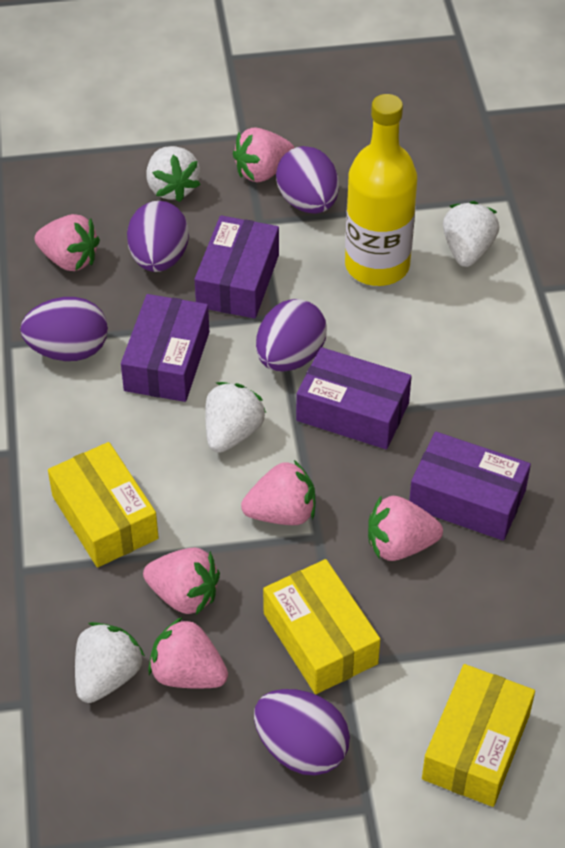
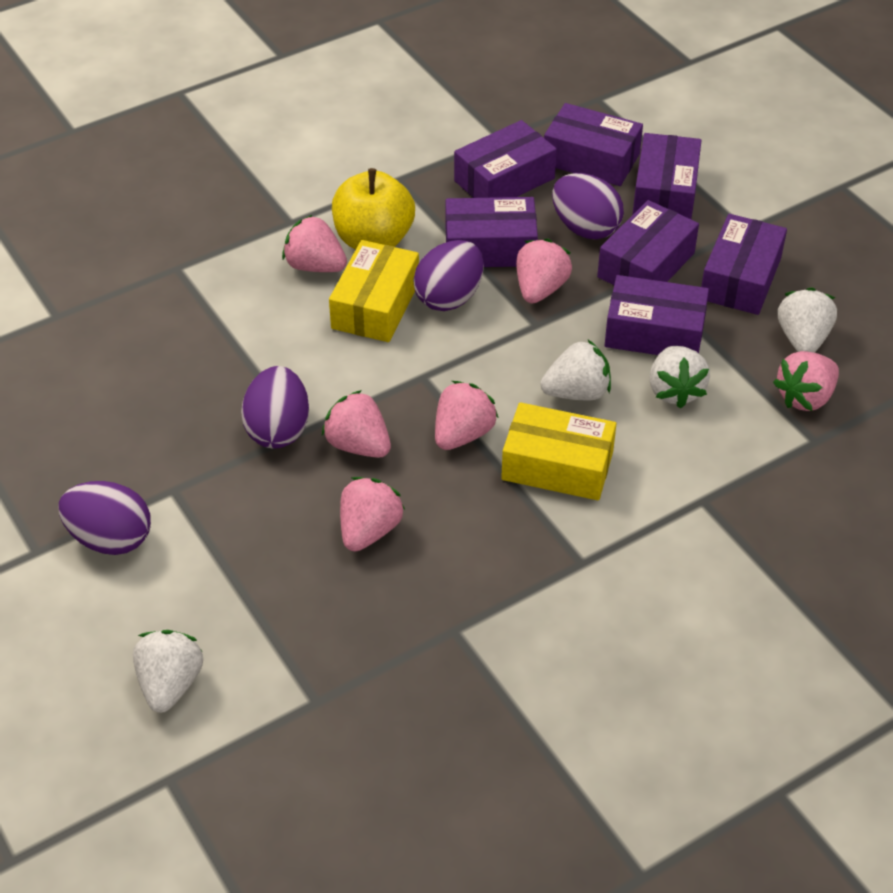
purple box: 4 -> 7
purple egg: 5 -> 4
yellow apple: 0 -> 1
yellow bottle: 1 -> 0
yellow box: 3 -> 2

